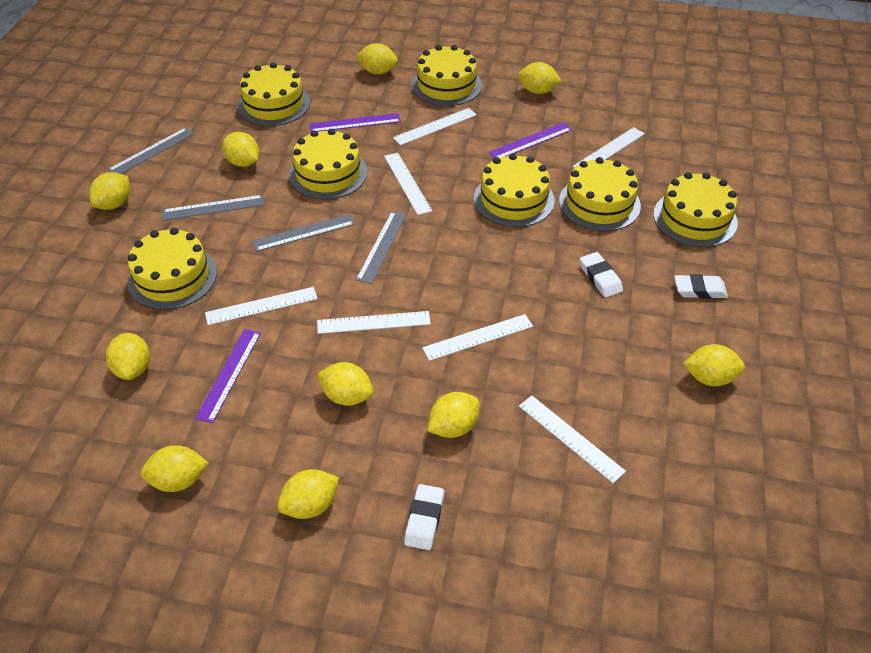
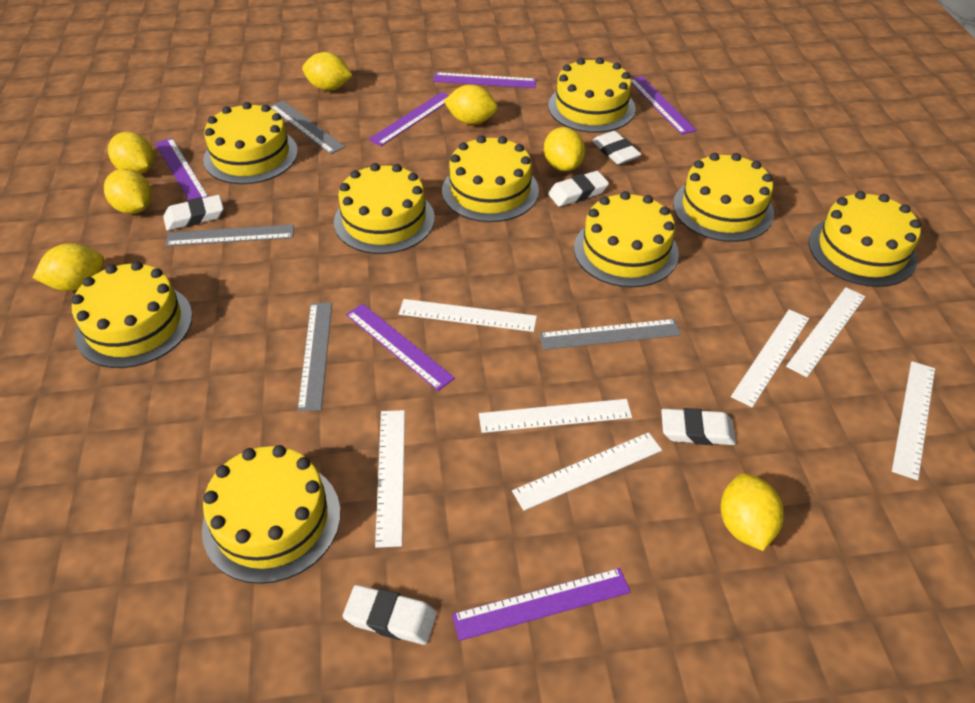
purple ruler: 3 -> 6
white eraser: 3 -> 5
yellow cake: 7 -> 9
yellow lemon: 10 -> 7

